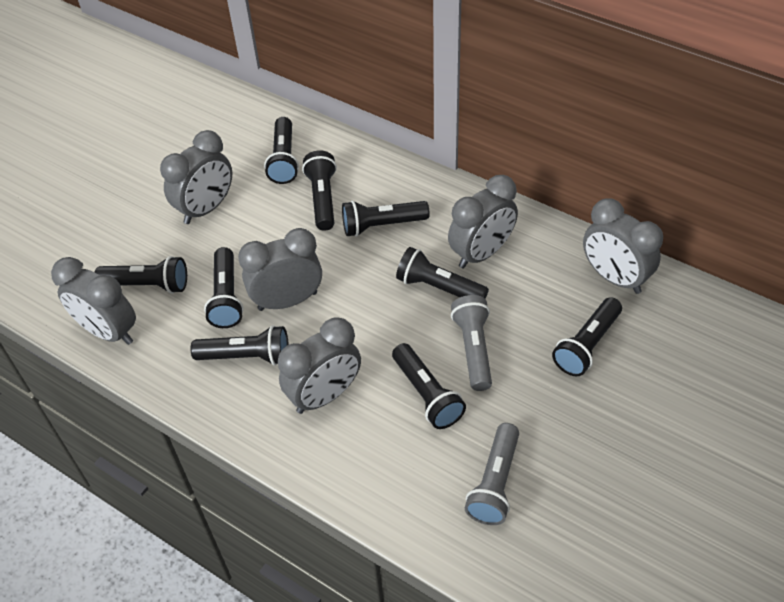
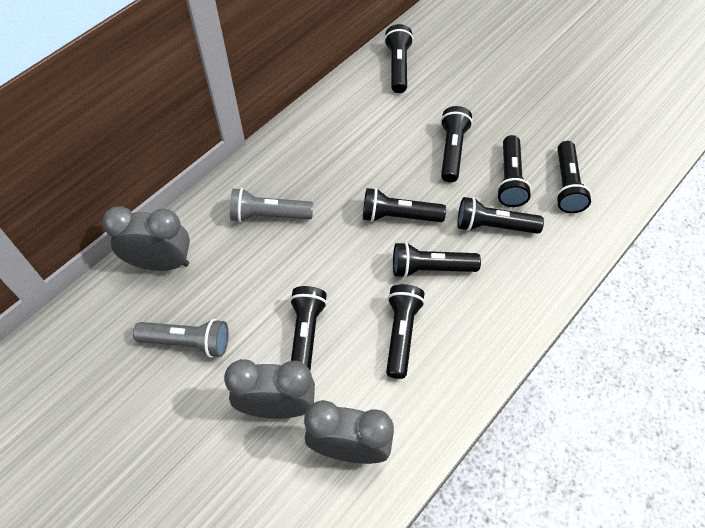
grey clock: 6 -> 3

